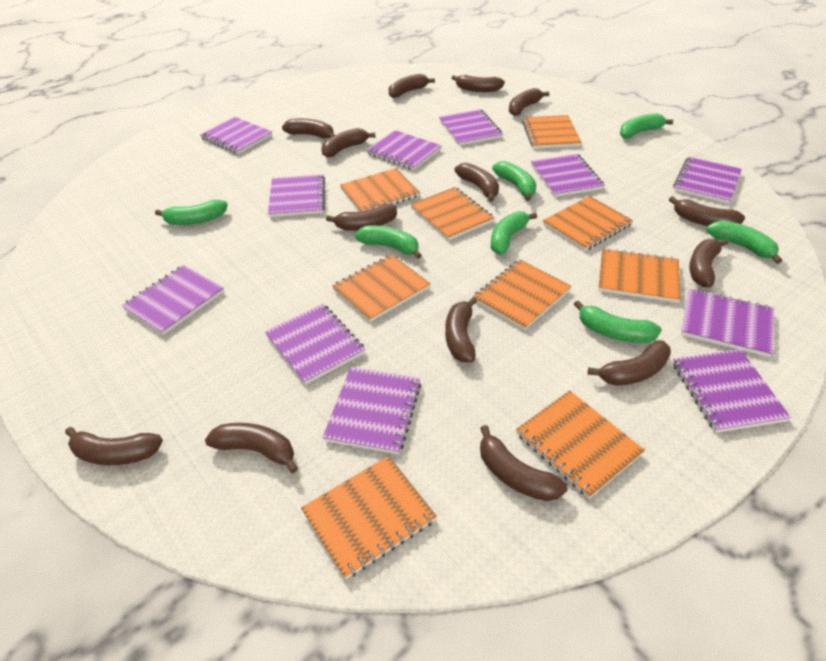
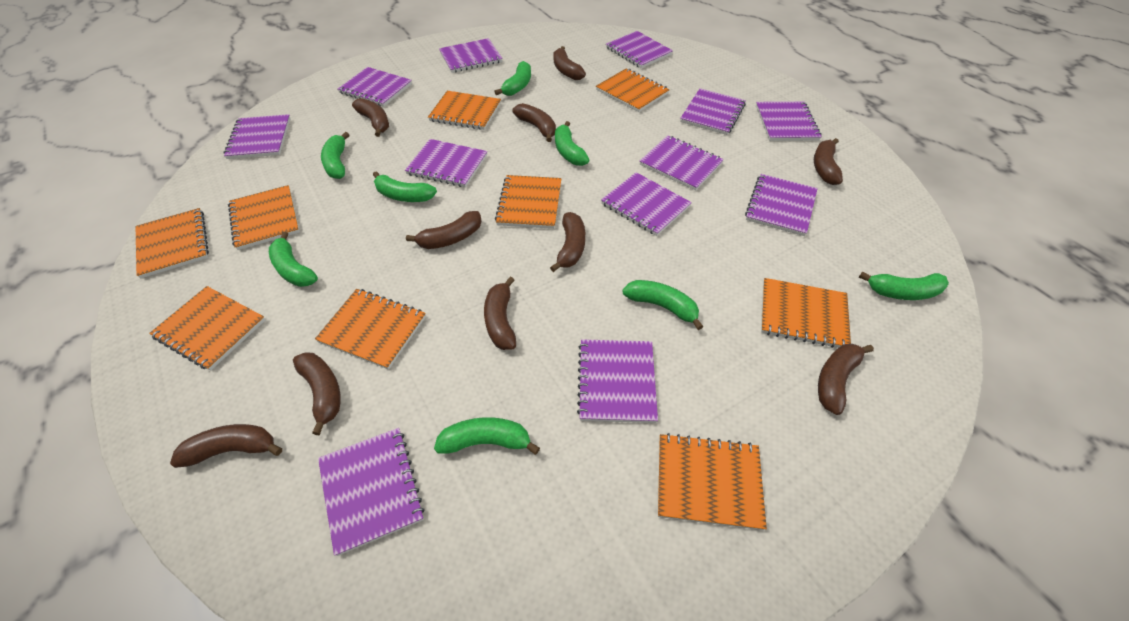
brown banana: 14 -> 10
green banana: 7 -> 8
purple notebook: 11 -> 12

